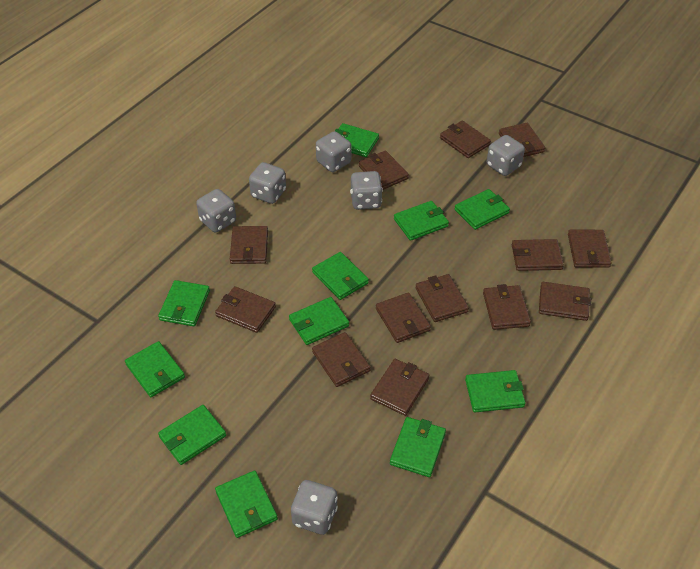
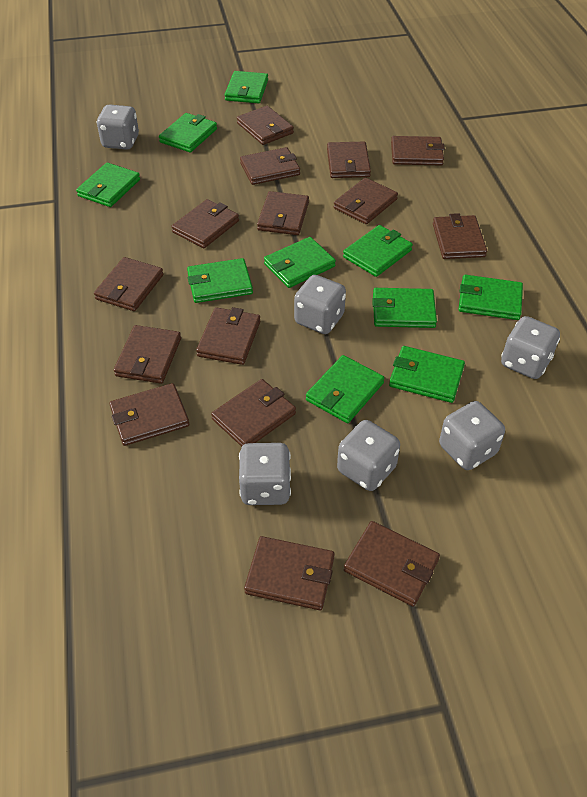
brown wallet: 13 -> 15
green wallet: 11 -> 10

